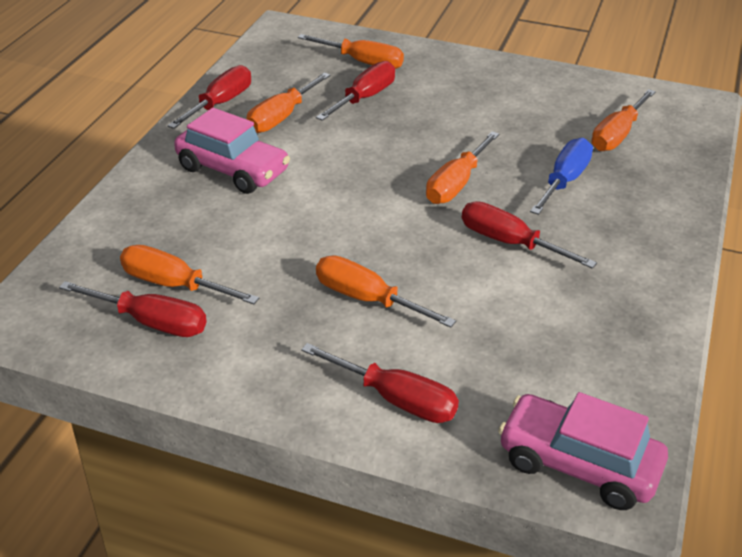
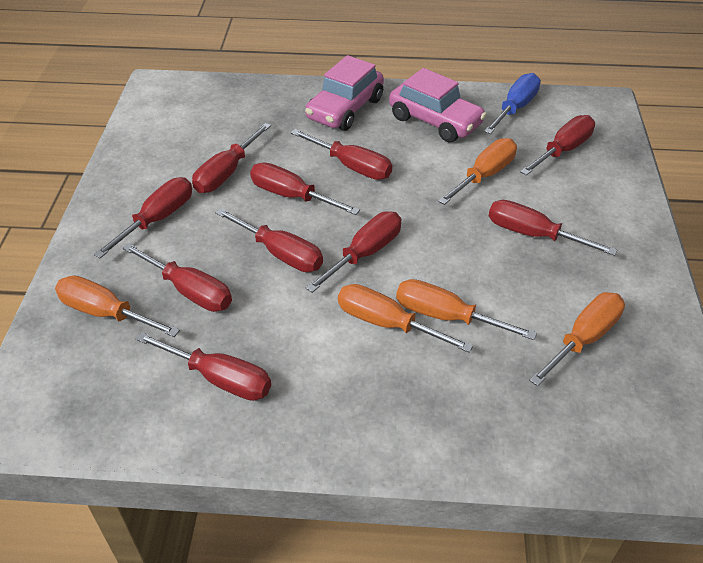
orange screwdriver: 6 -> 5
red screwdriver: 5 -> 10

